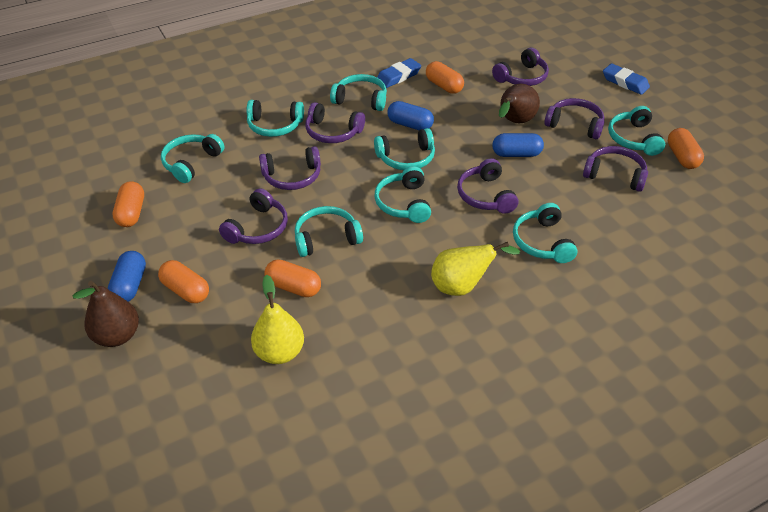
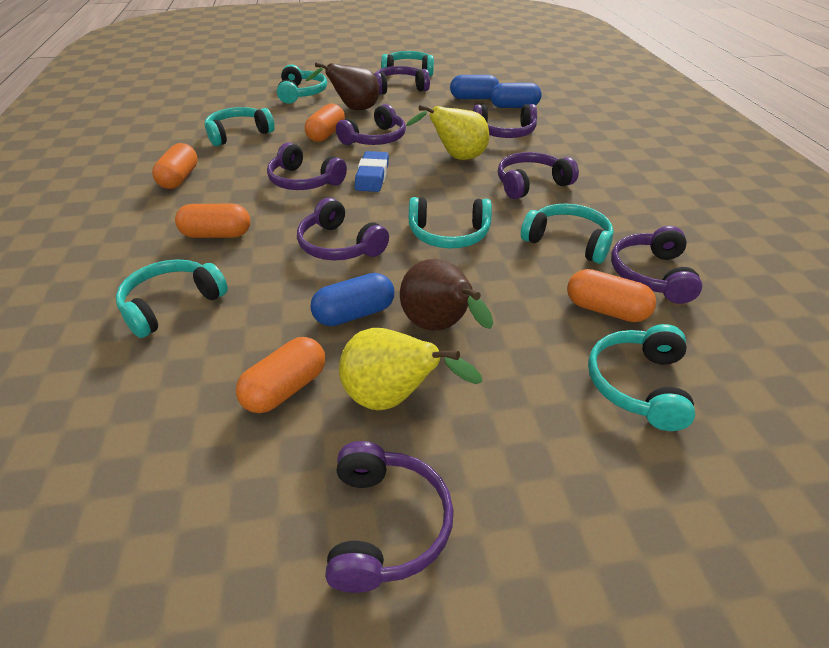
blue eraser: 2 -> 1
purple headphones: 7 -> 8
turquoise headphones: 8 -> 7

